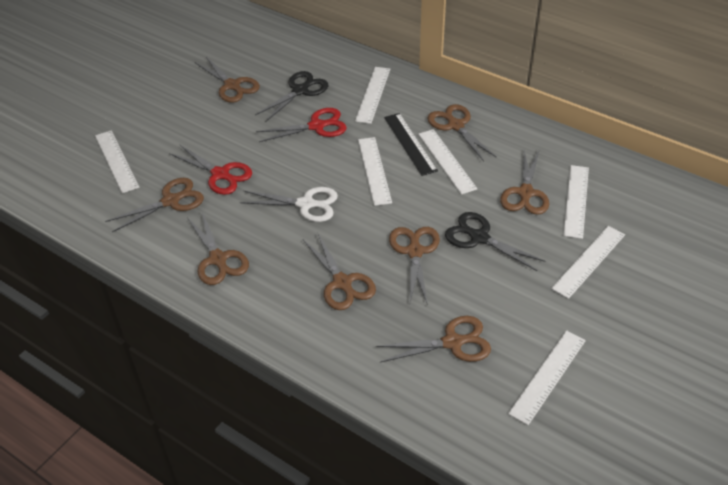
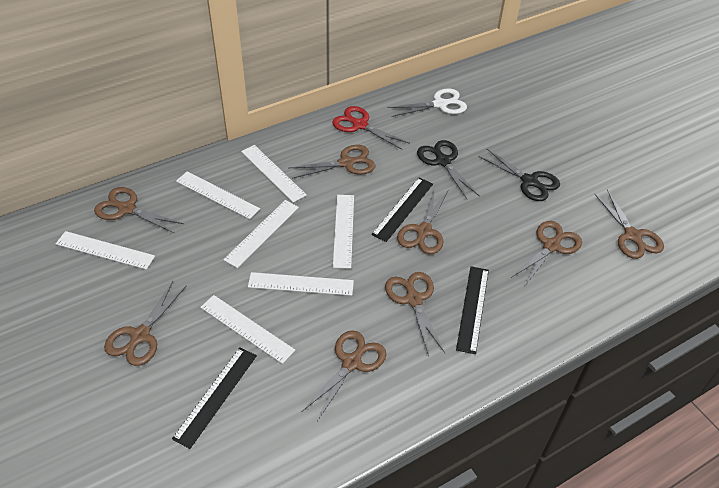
black ruler: 1 -> 3
red scissors: 2 -> 1

